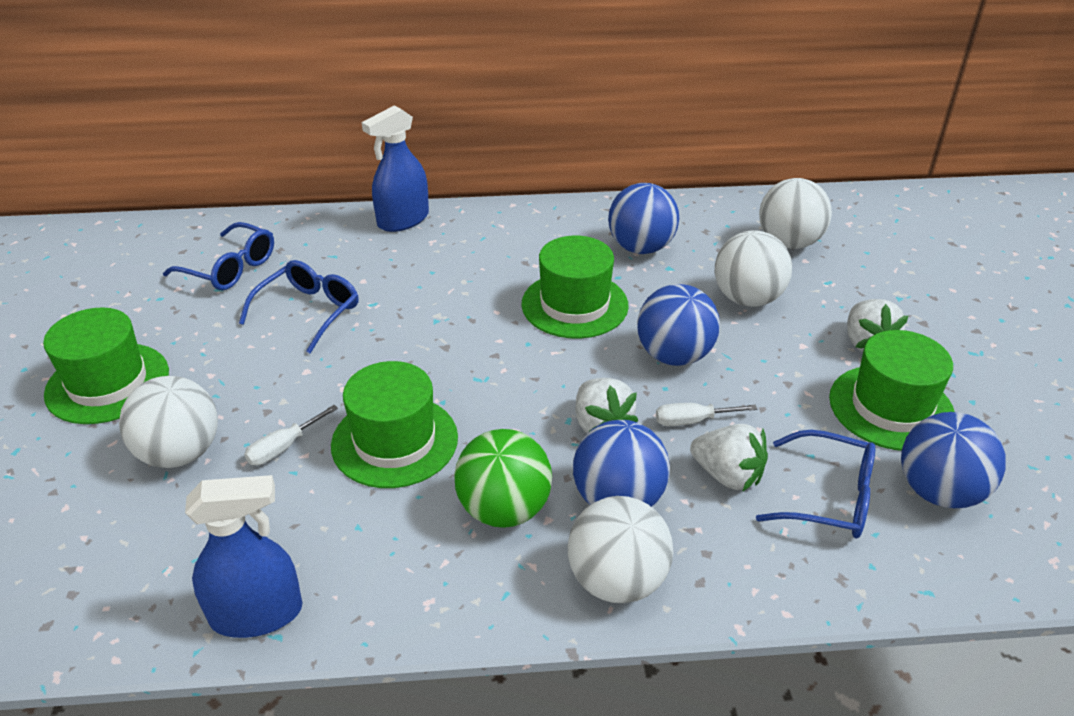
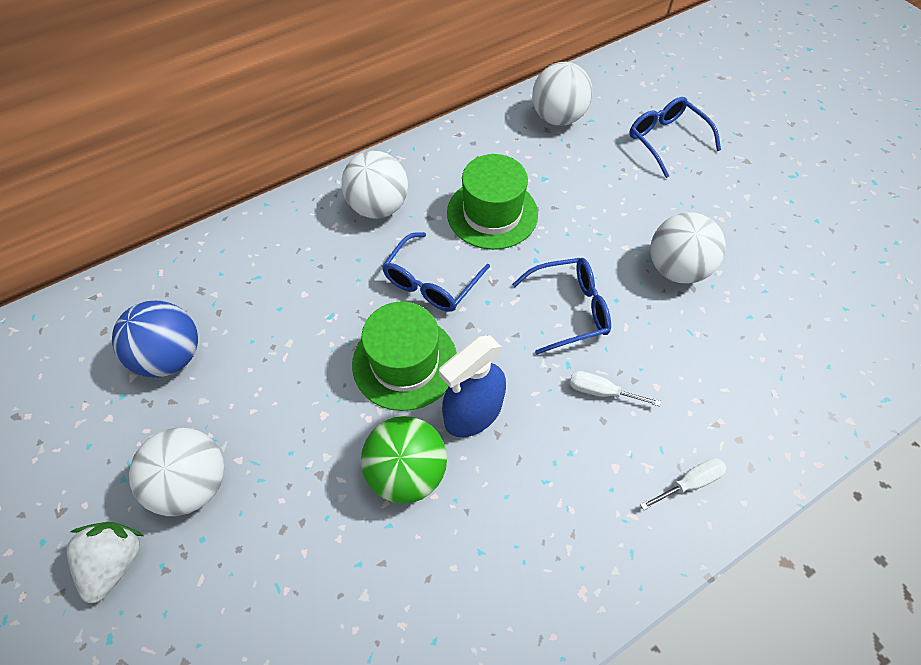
blue ball: 4 -> 1
blue spray bottle: 2 -> 1
green hat: 4 -> 2
white strawberry: 3 -> 1

